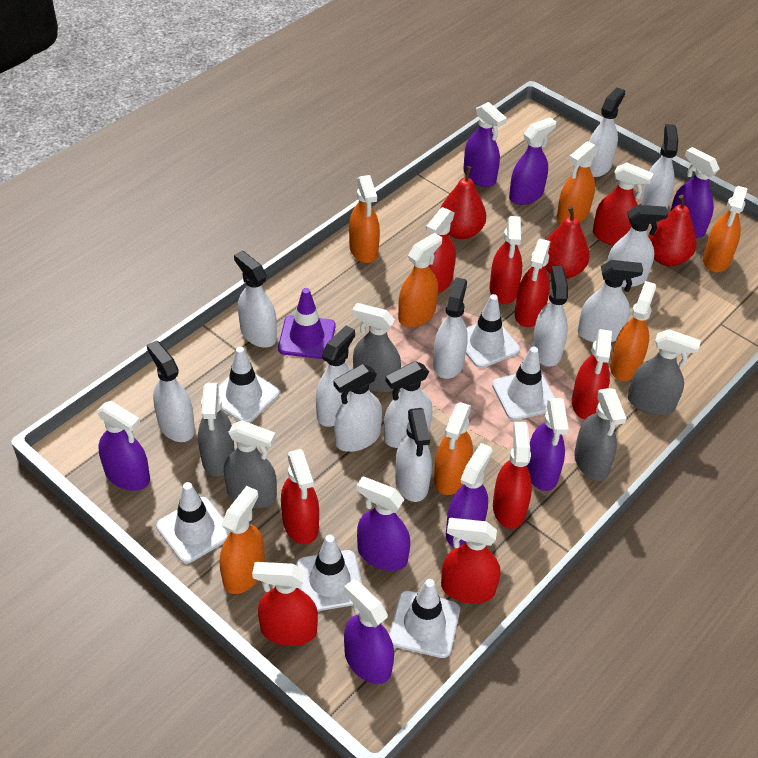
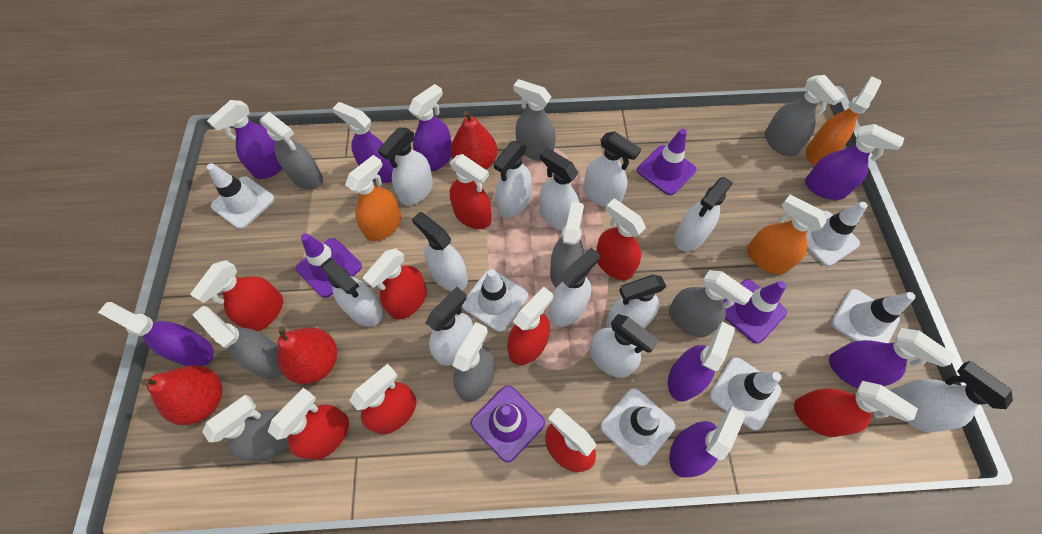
grey spray bottle: 5 -> 8
orange spray bottle: 7 -> 3
purple traffic cone: 1 -> 4

